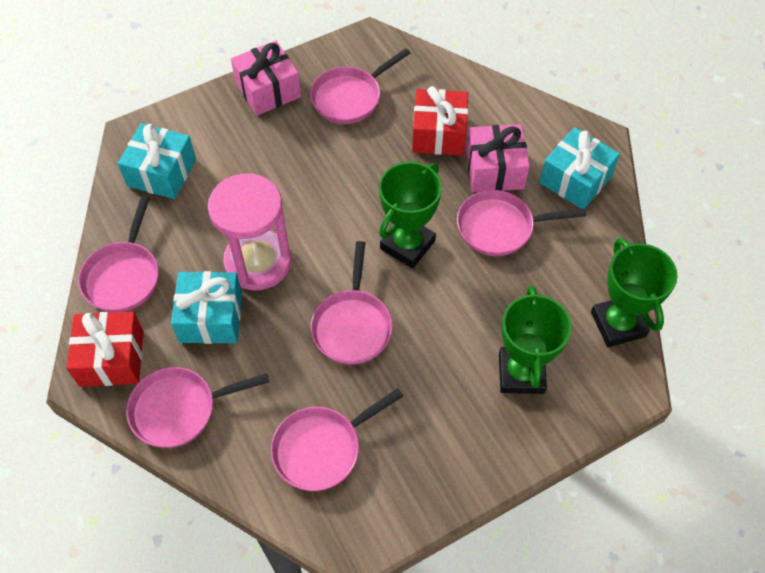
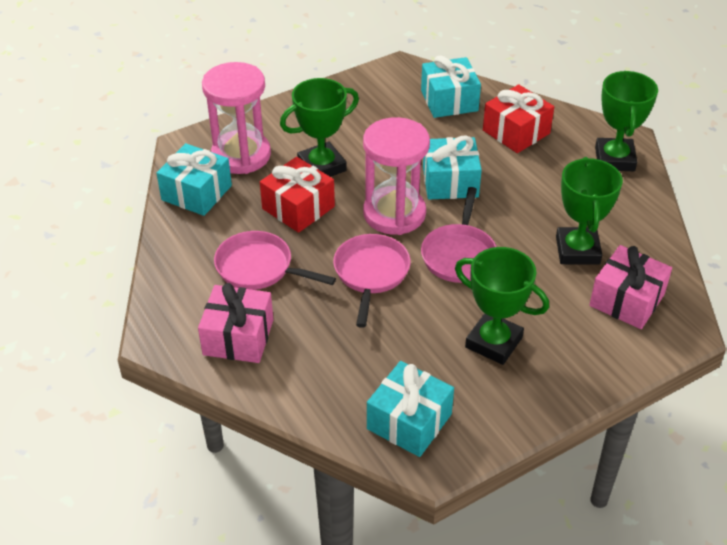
green trophy: 3 -> 4
pink hourglass: 1 -> 2
pink pan: 6 -> 3
turquoise gift: 3 -> 4

